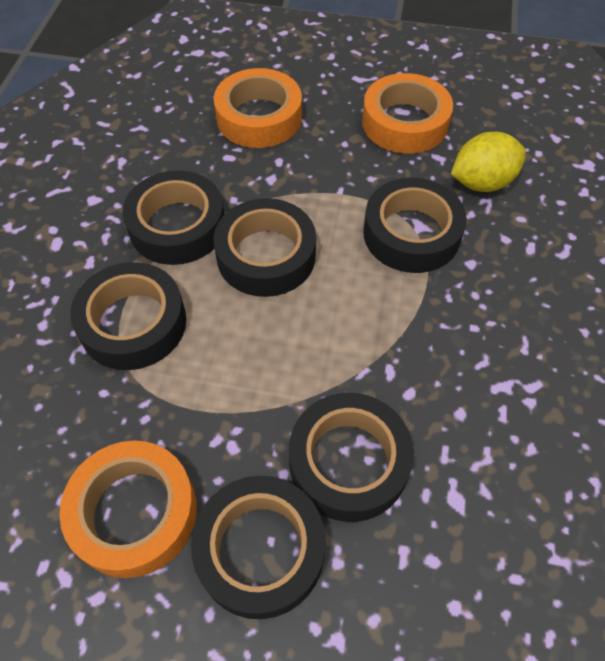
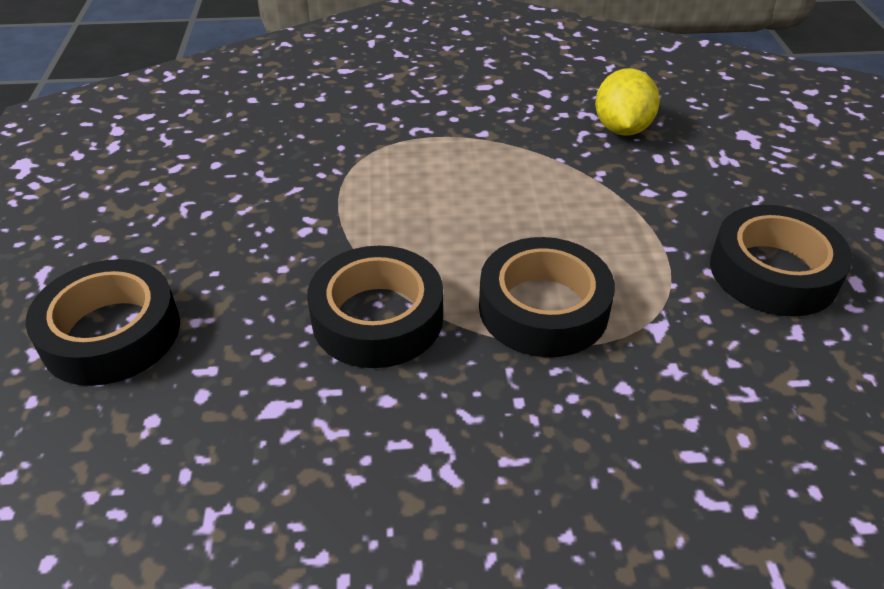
black tape: 6 -> 4
orange tape: 3 -> 0

